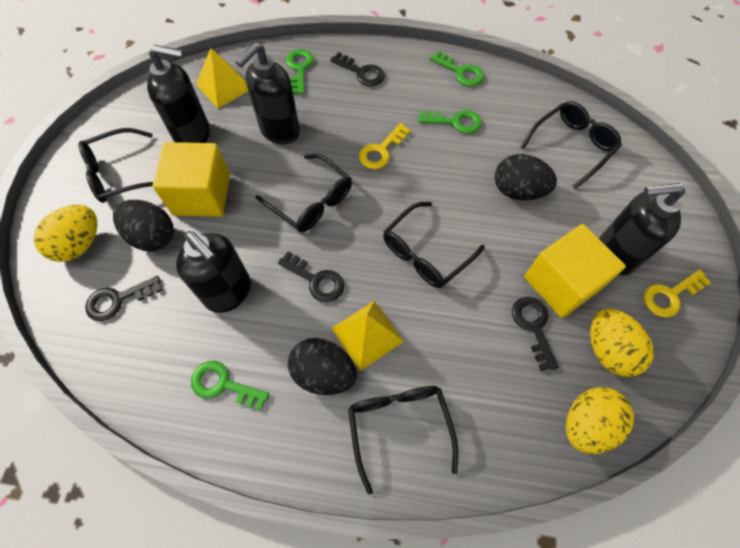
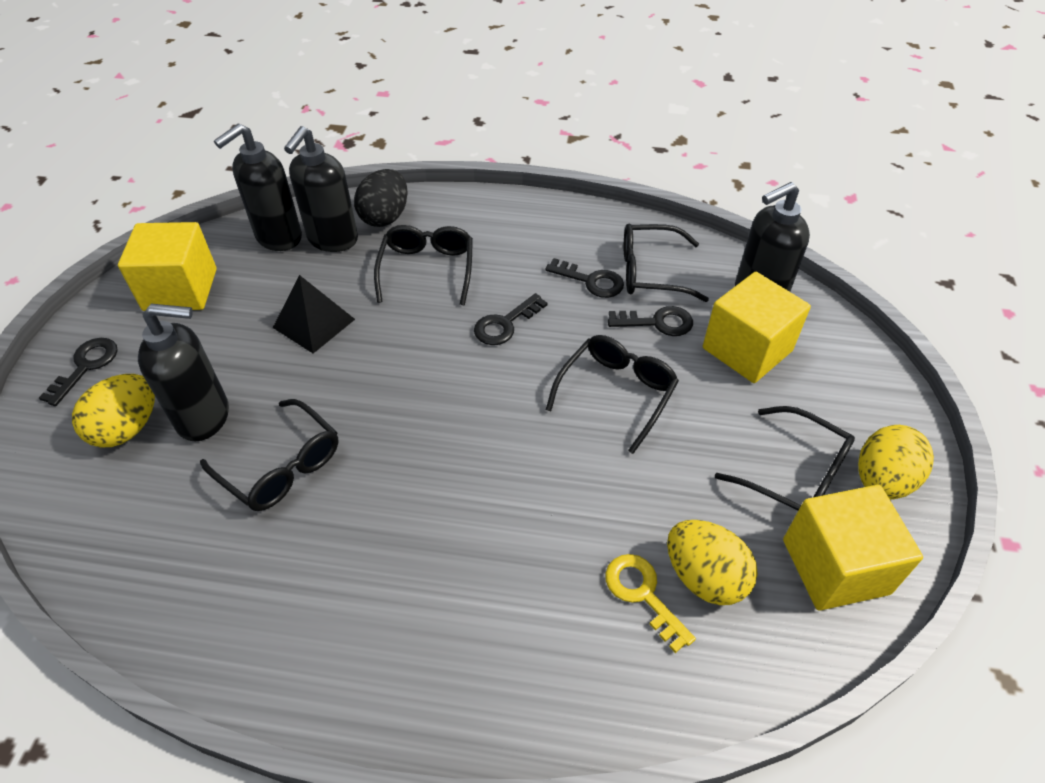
black egg: 3 -> 1
black pyramid: 0 -> 1
green key: 4 -> 0
yellow cube: 2 -> 3
yellow key: 2 -> 1
yellow pyramid: 2 -> 0

